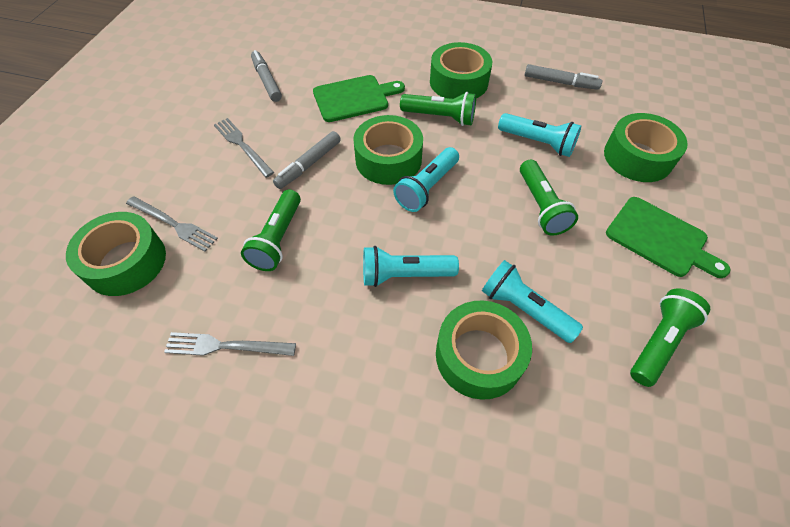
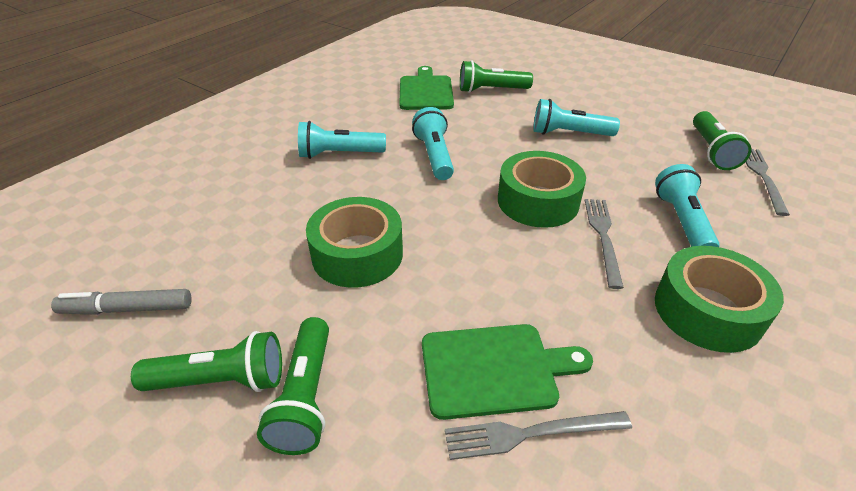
green tape: 5 -> 3
grey marker: 3 -> 1

